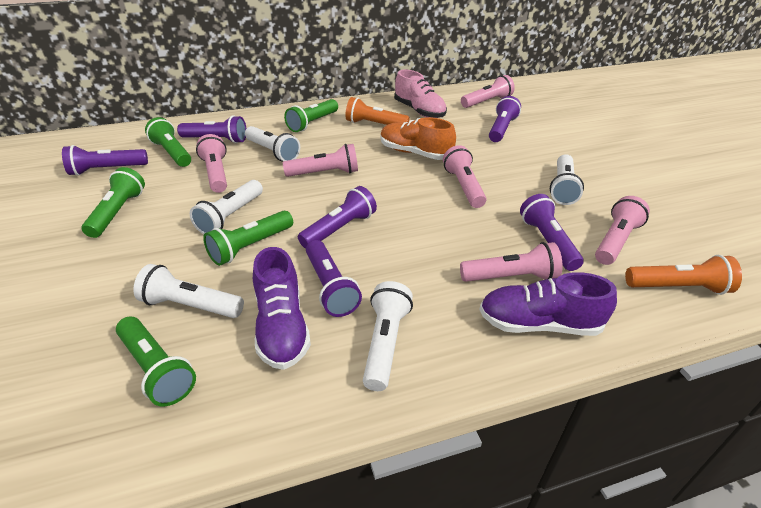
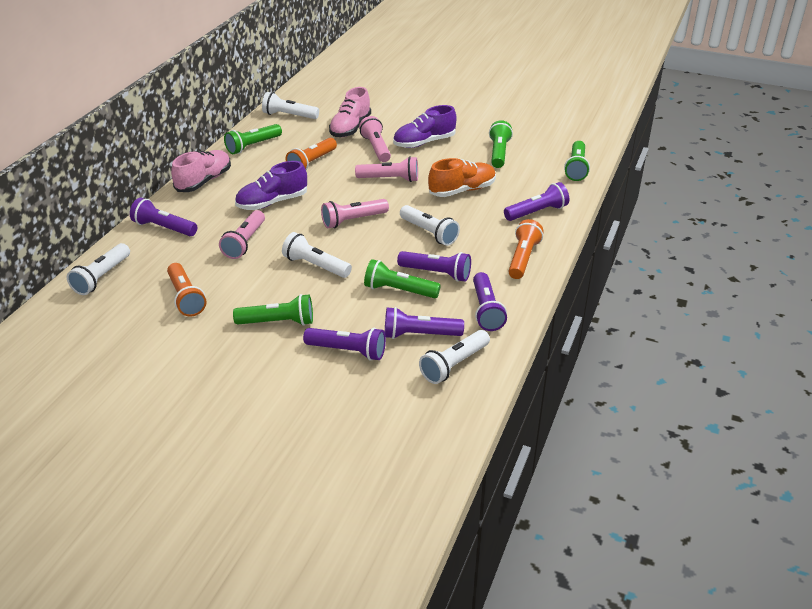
orange flashlight: 2 -> 3
pink flashlight: 6 -> 4
pink shoe: 1 -> 2

